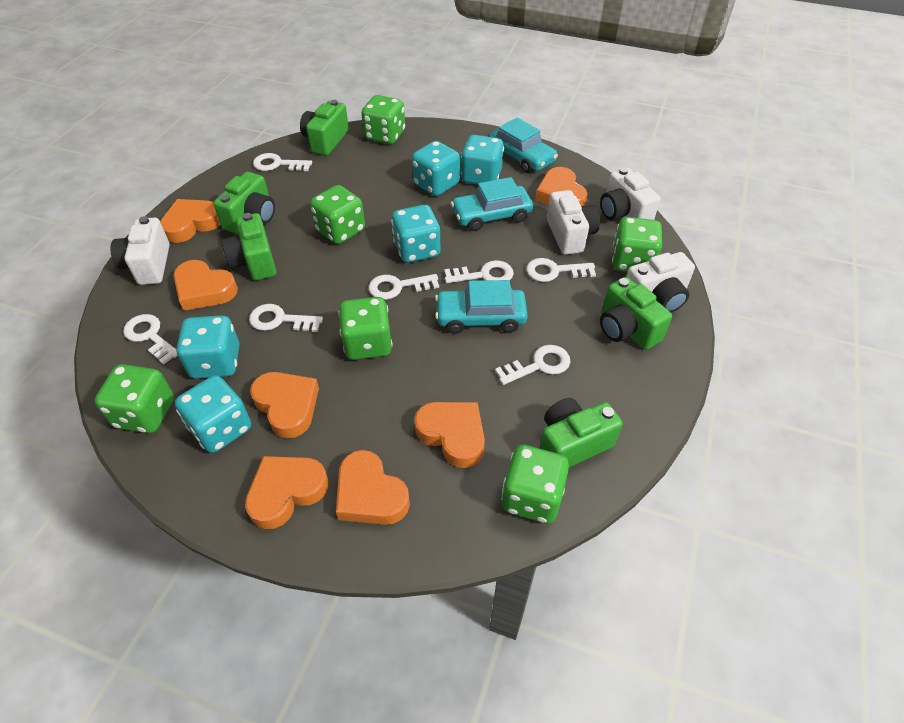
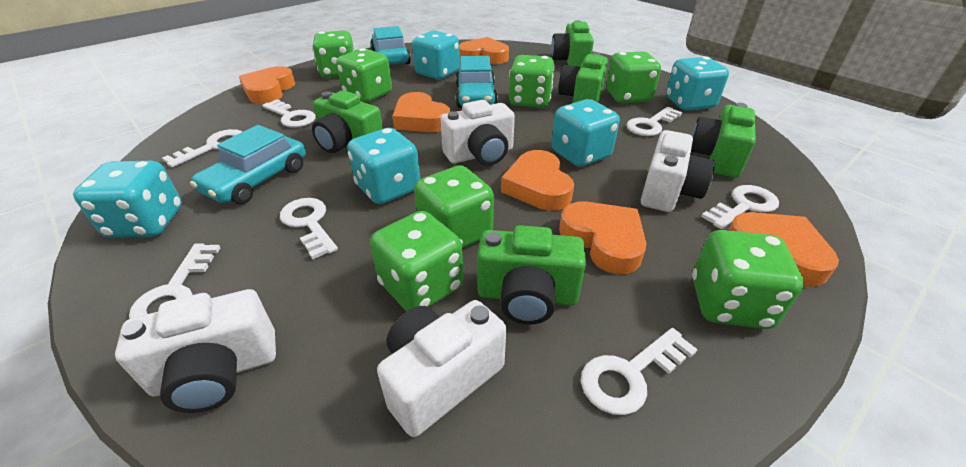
green dice: 6 -> 7
orange heart: 7 -> 6

